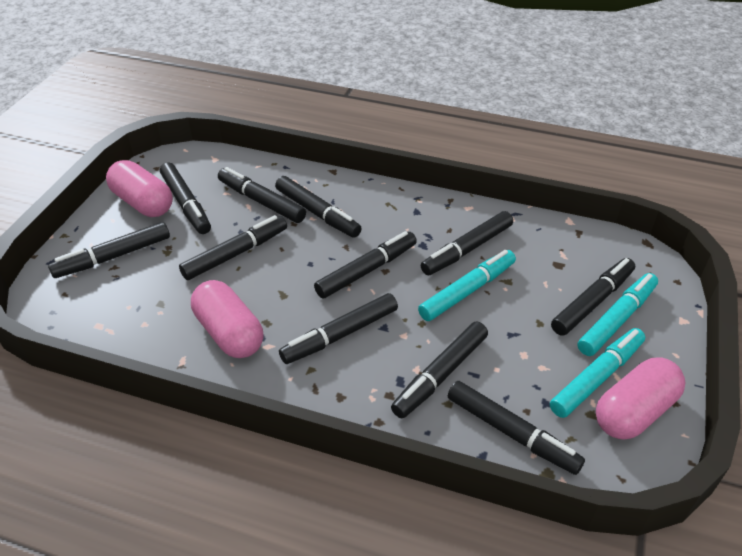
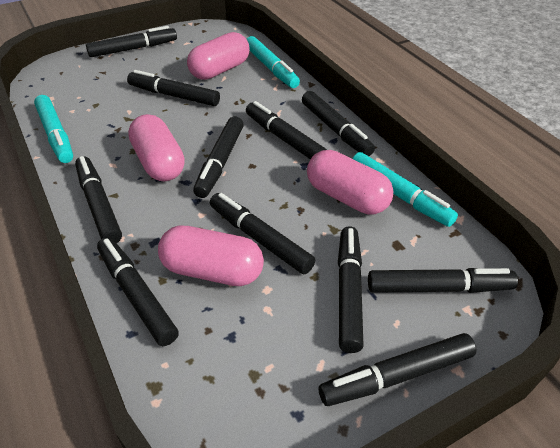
pink capsule: 3 -> 4

